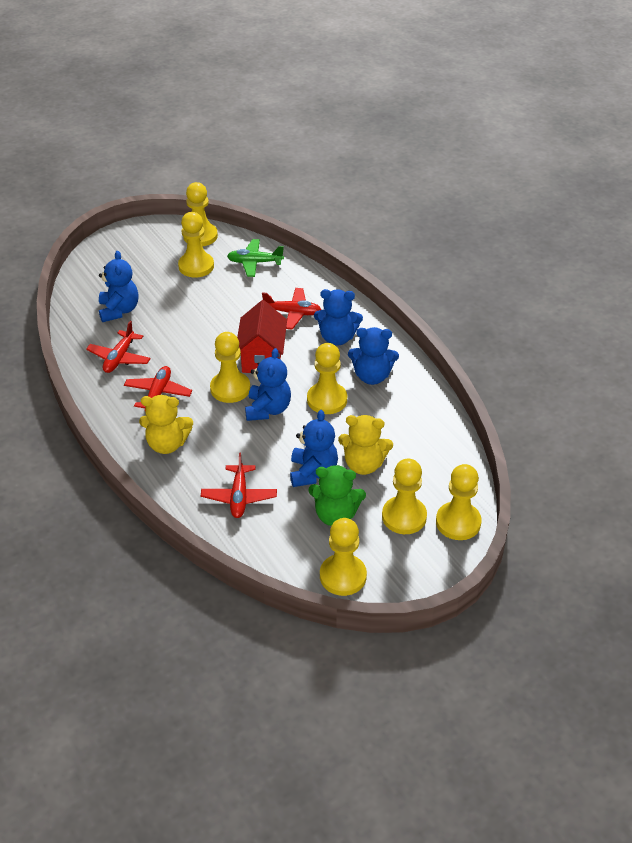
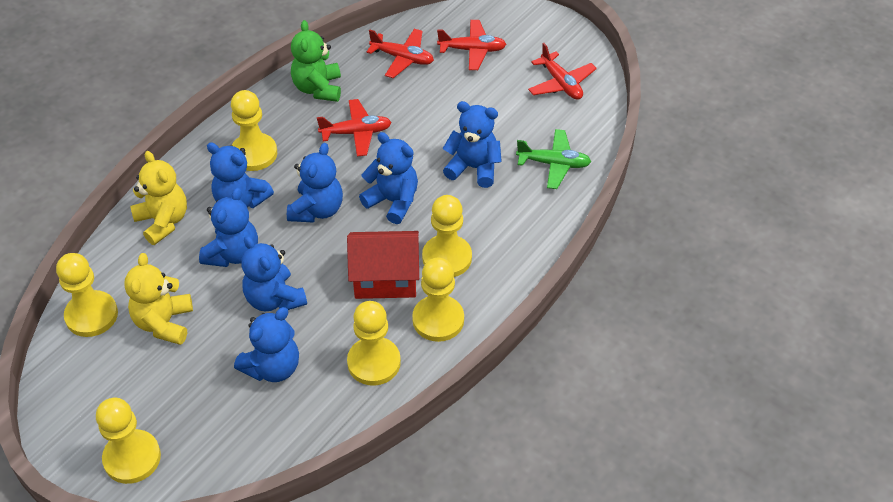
blue teddy bear: 5 -> 7
yellow pawn: 7 -> 6

